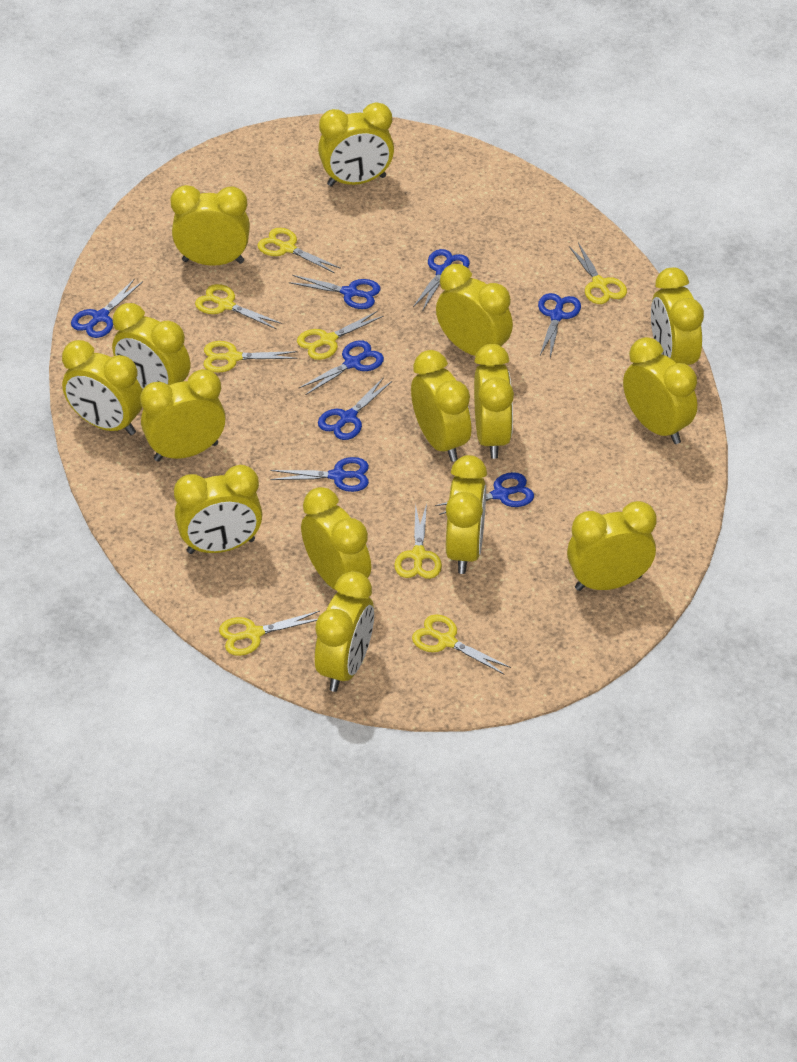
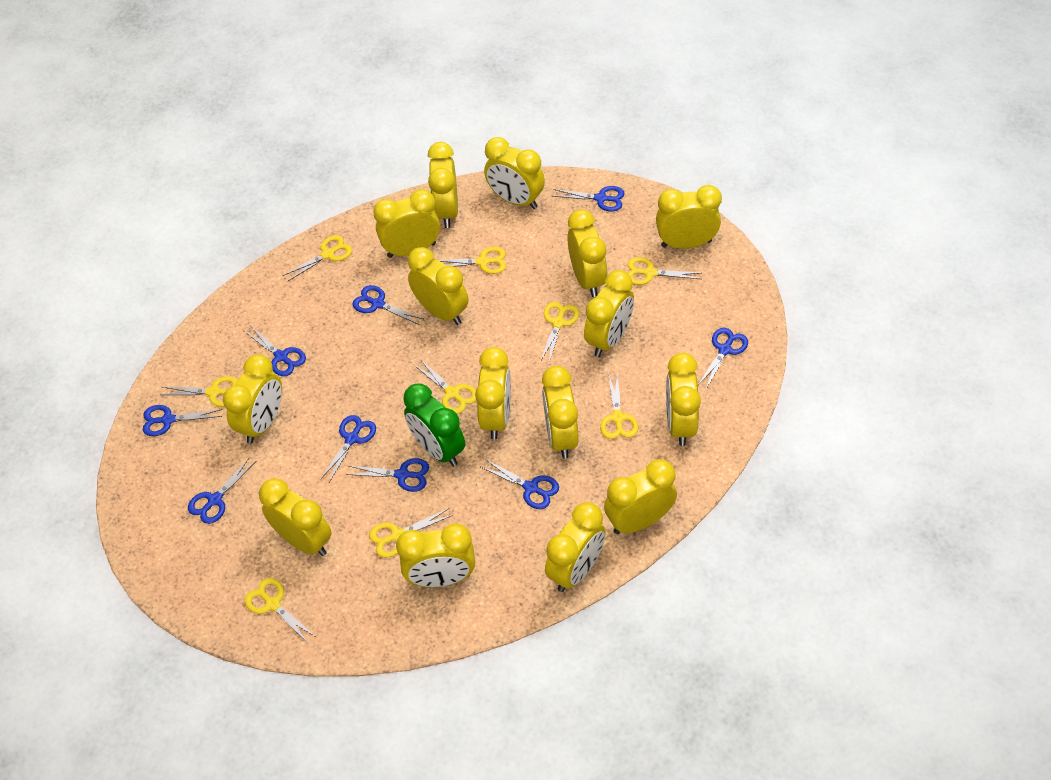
blue scissors: 8 -> 9
green clock: 0 -> 1
yellow scissors: 8 -> 9

